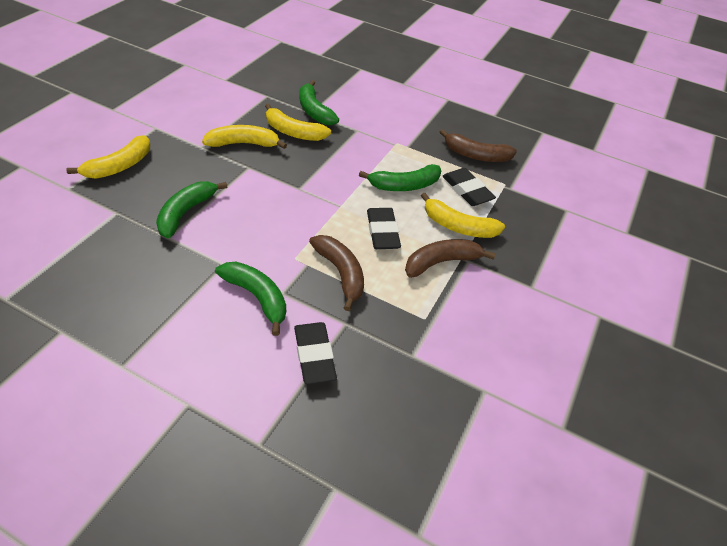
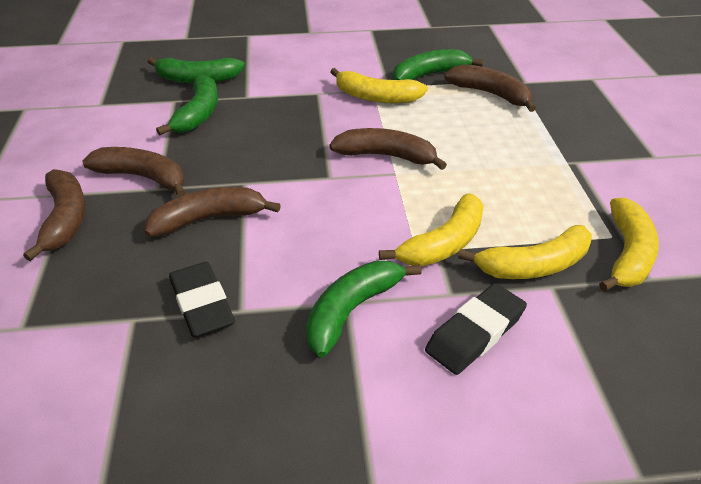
black eraser: 3 -> 2
brown banana: 3 -> 5

